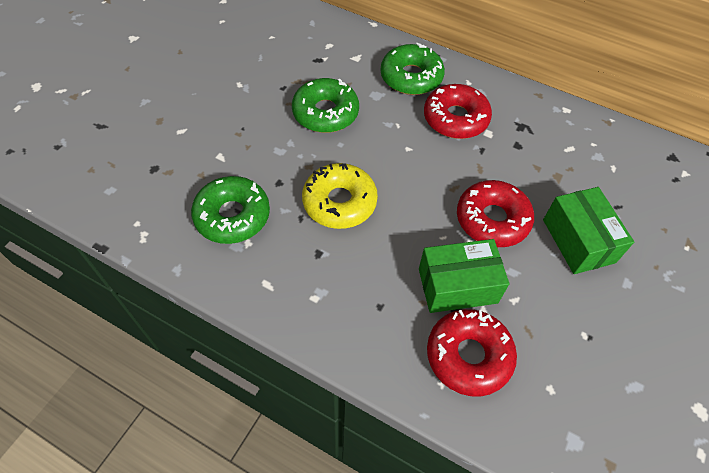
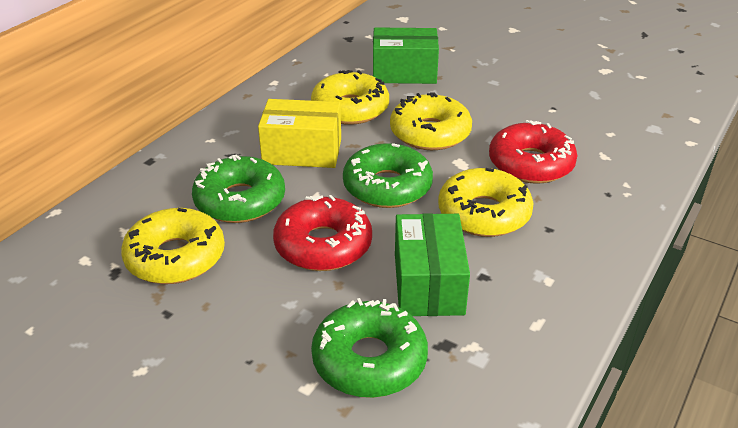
red donut: 3 -> 2
yellow box: 0 -> 1
yellow donut: 1 -> 4

